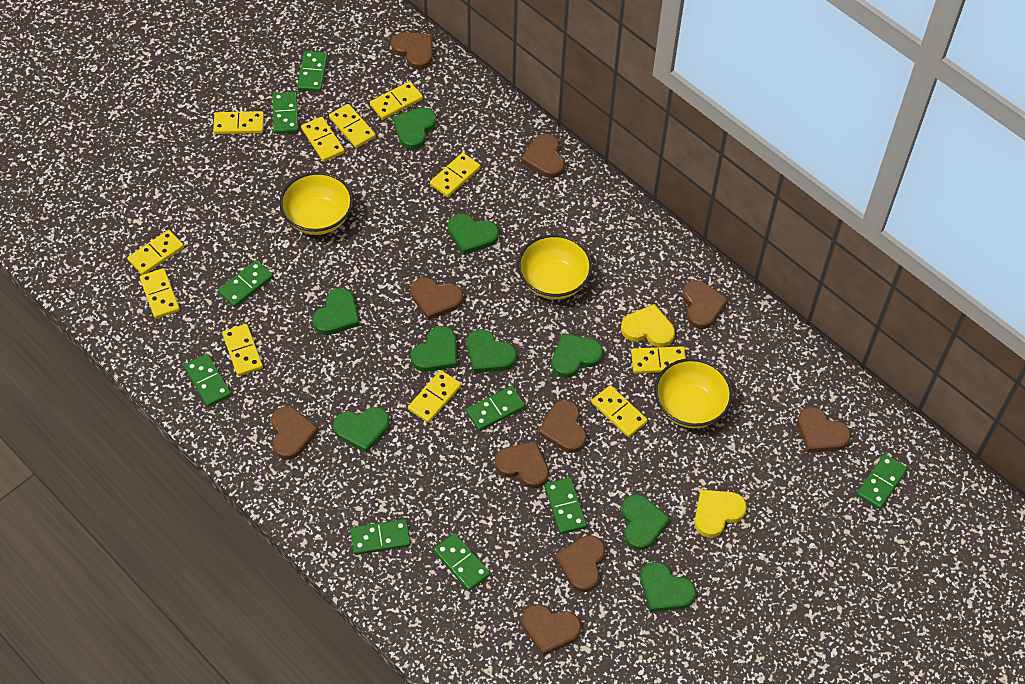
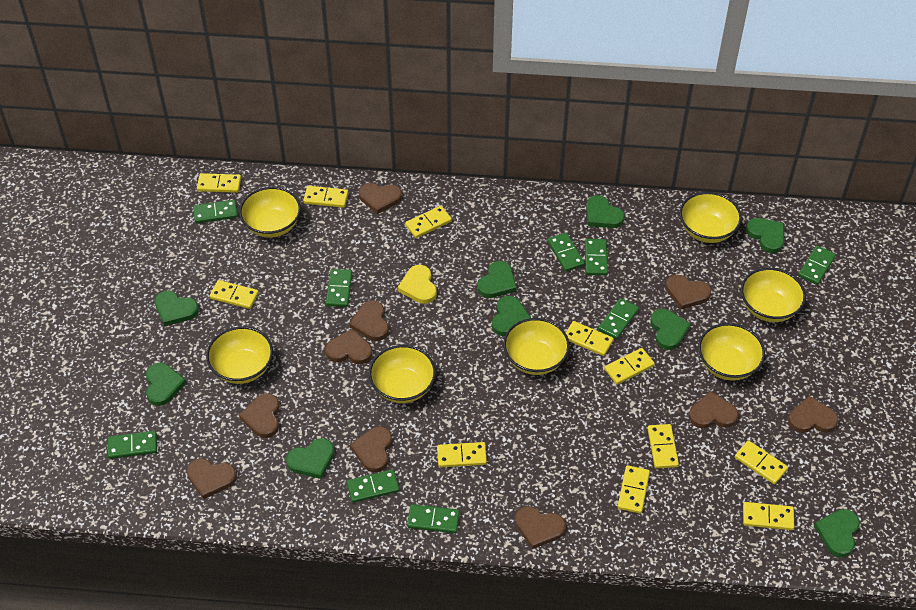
yellow bowl: 3 -> 7
yellow heart: 2 -> 1

